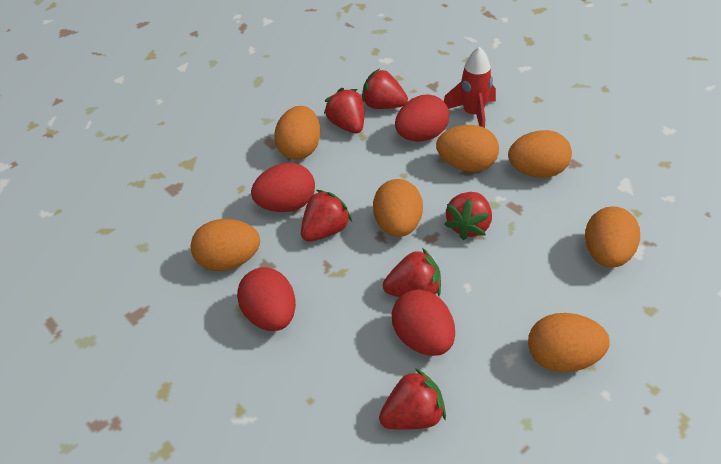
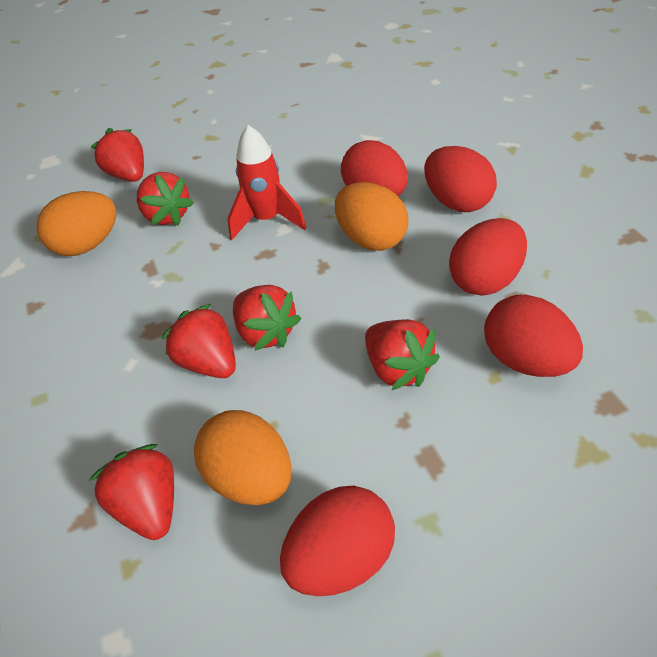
orange egg: 7 -> 3
red egg: 4 -> 5

